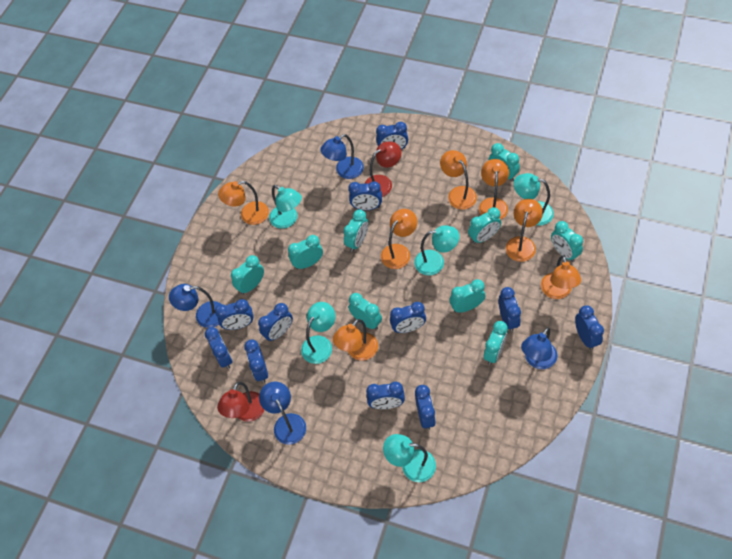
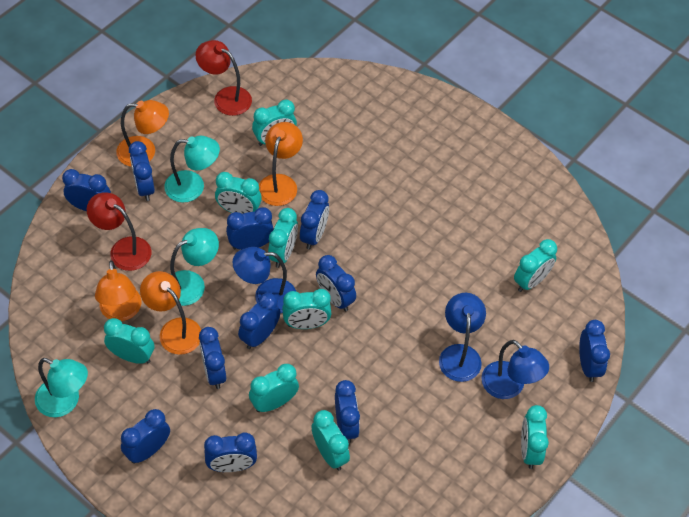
blue lamp: 4 -> 3
orange lamp: 7 -> 4
turquoise lamp: 5 -> 3

